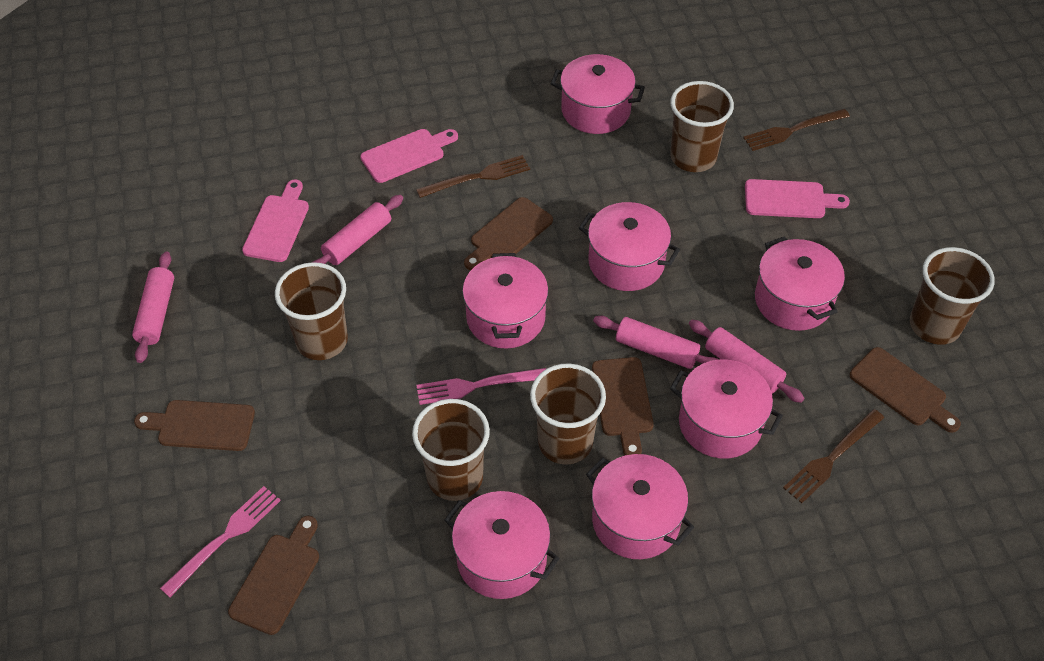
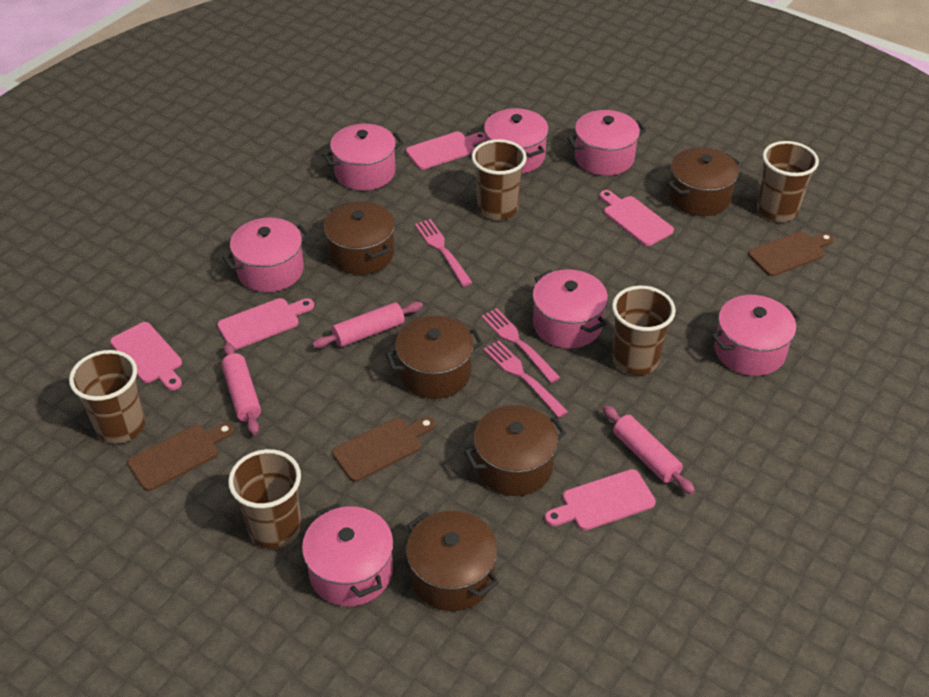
brown cutting board: 5 -> 3
brown fork: 3 -> 0
brown pot: 0 -> 5
pink cutting board: 3 -> 5
pink fork: 2 -> 3
pink rolling pin: 4 -> 3

